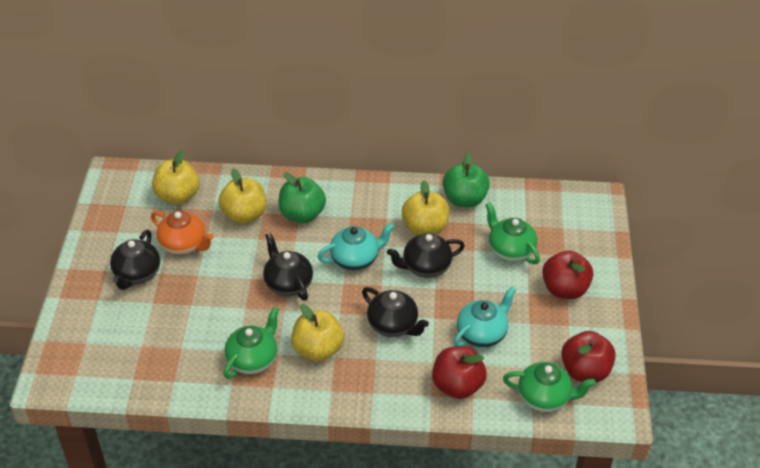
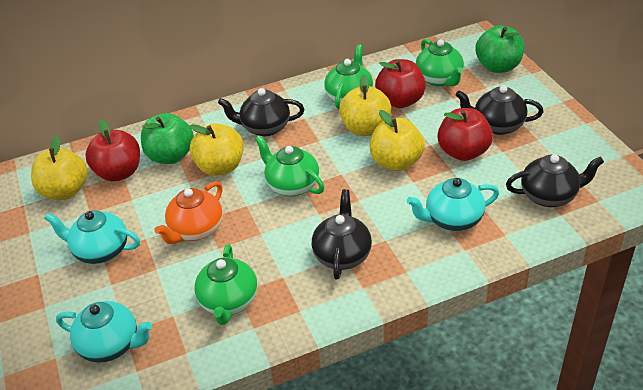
green teapot: 3 -> 4
turquoise teapot: 2 -> 3

